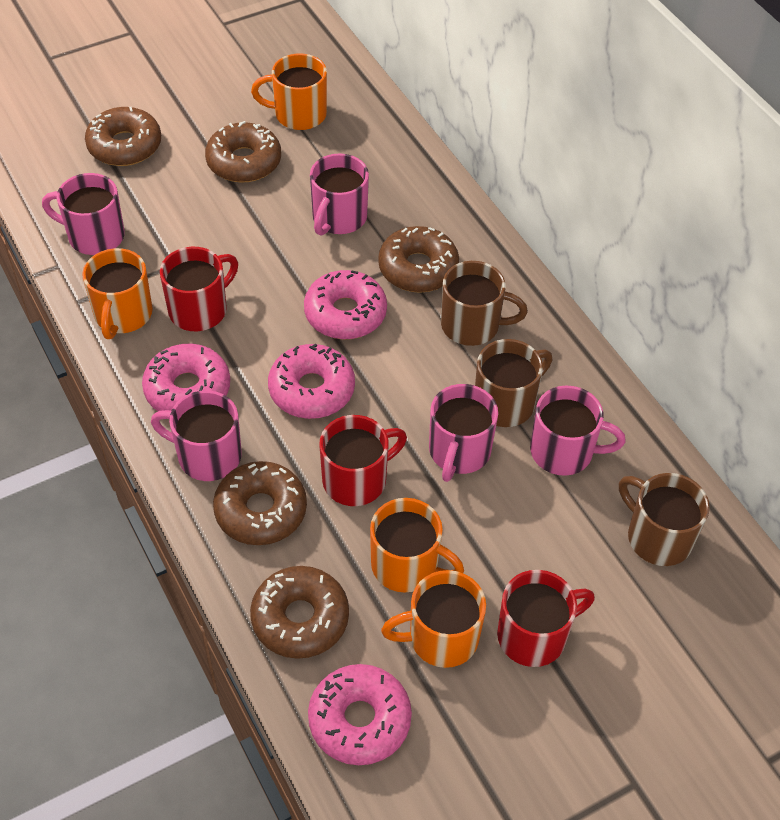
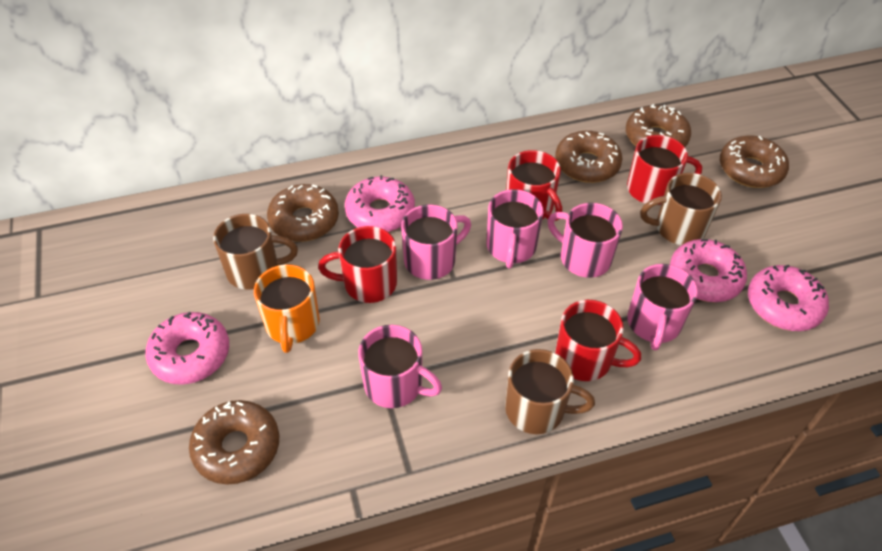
orange mug: 4 -> 1
red mug: 3 -> 4

